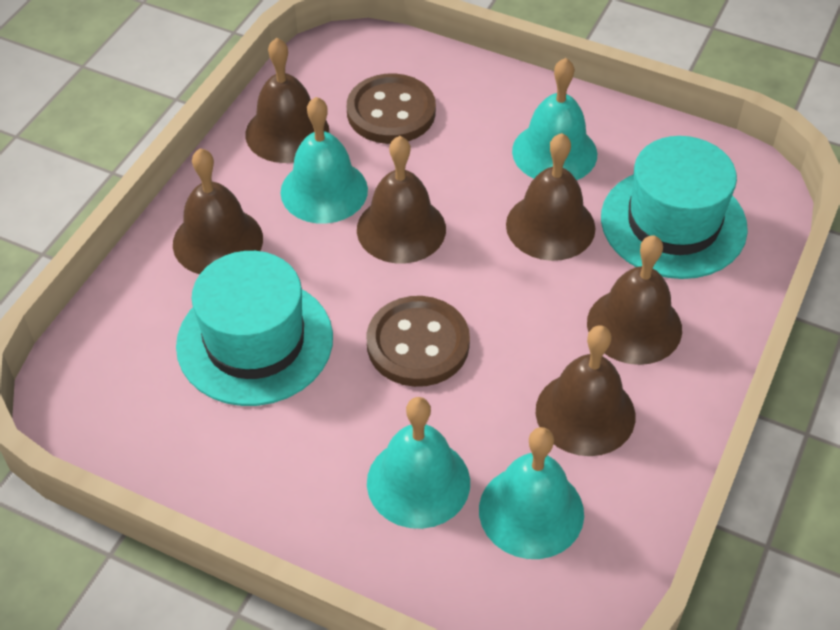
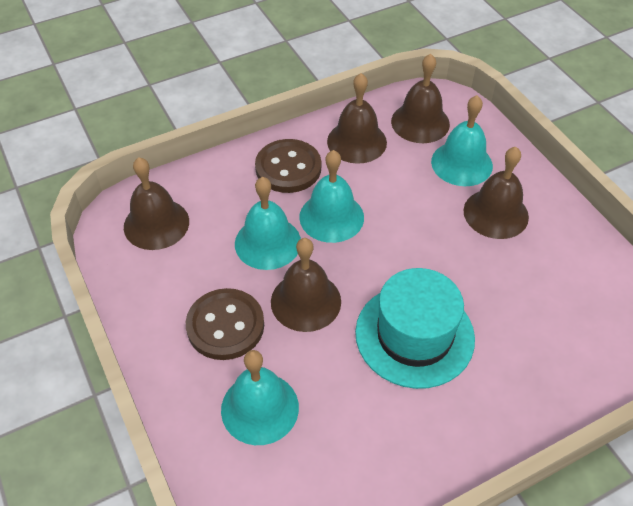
brown bell: 6 -> 5
turquoise hat: 2 -> 1

